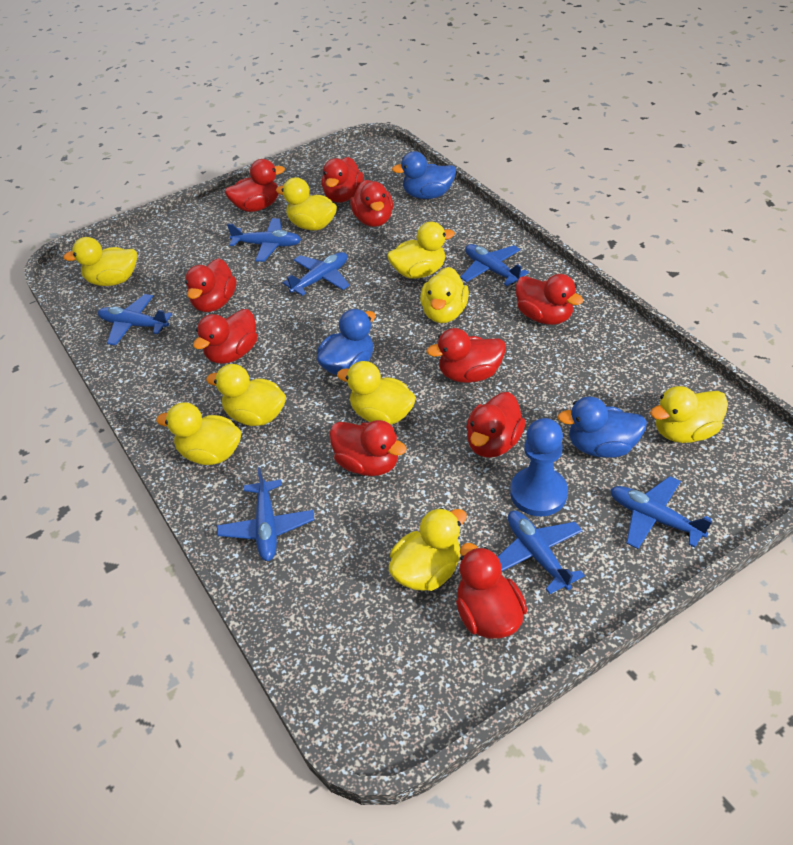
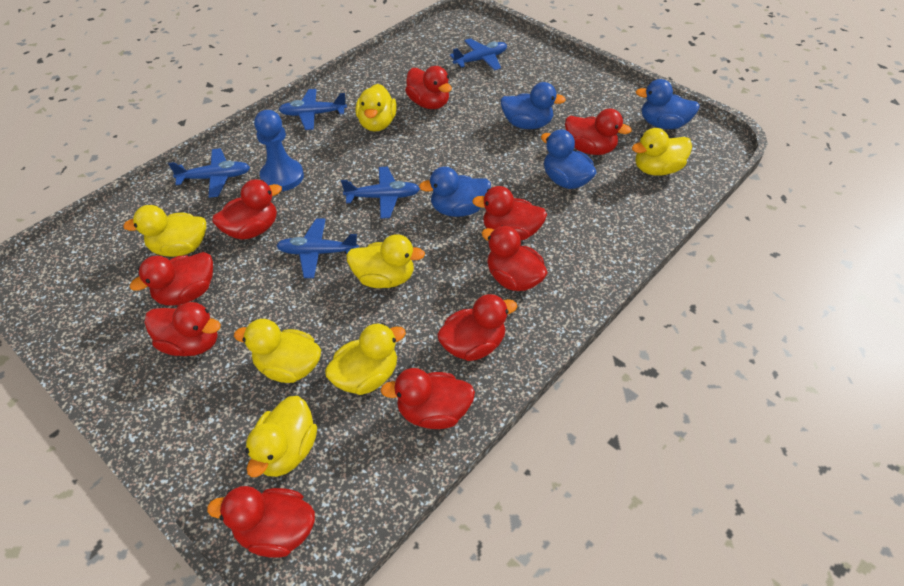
blue duck: 3 -> 4
blue plane: 7 -> 5
yellow duck: 9 -> 7

